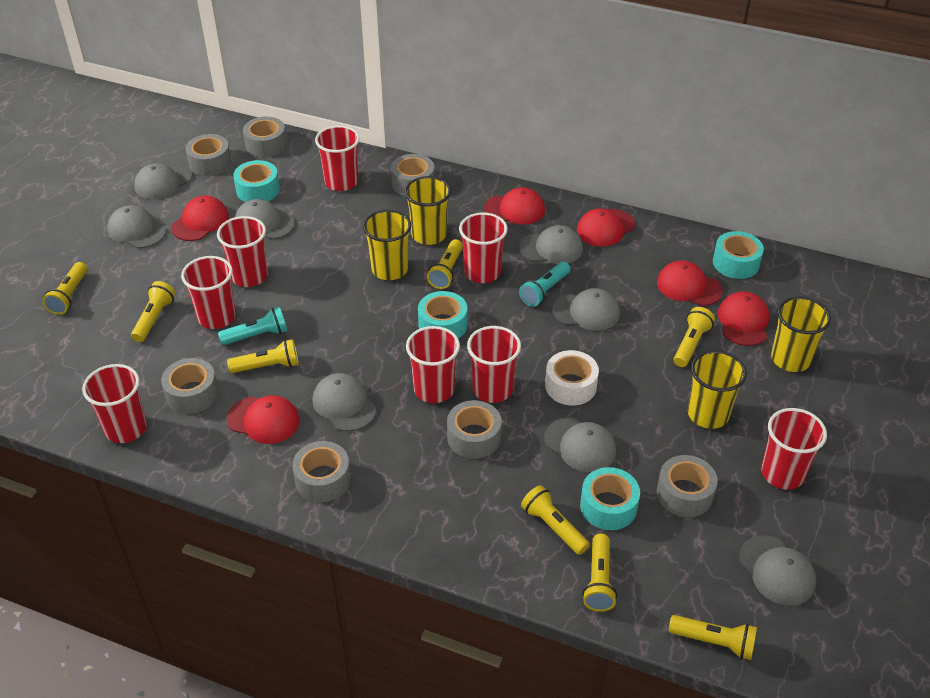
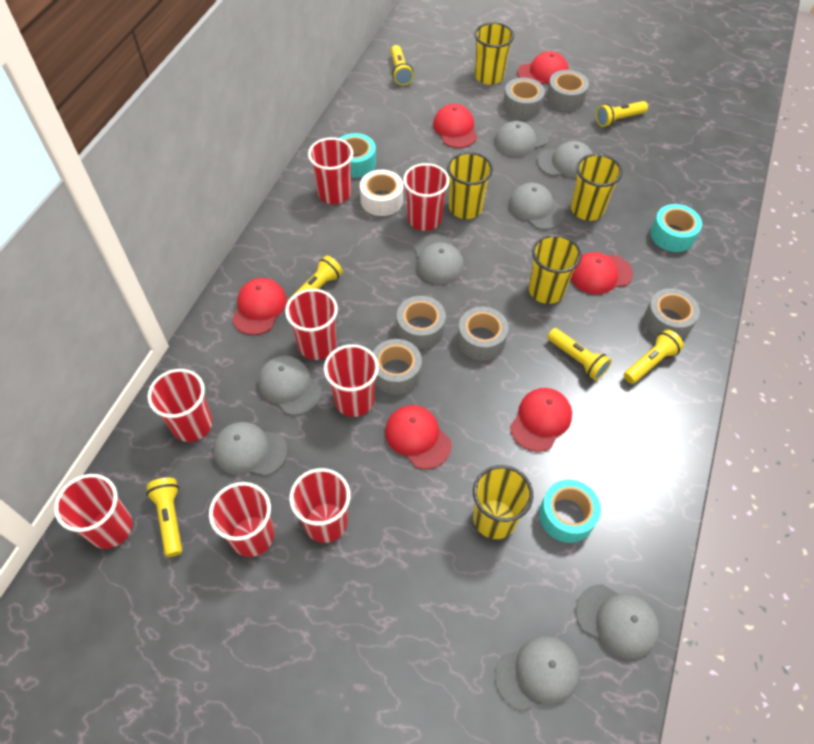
grey tape: 7 -> 6
turquoise flashlight: 2 -> 0
turquoise tape: 4 -> 3
yellow cup: 4 -> 5
yellow flashlight: 8 -> 6

